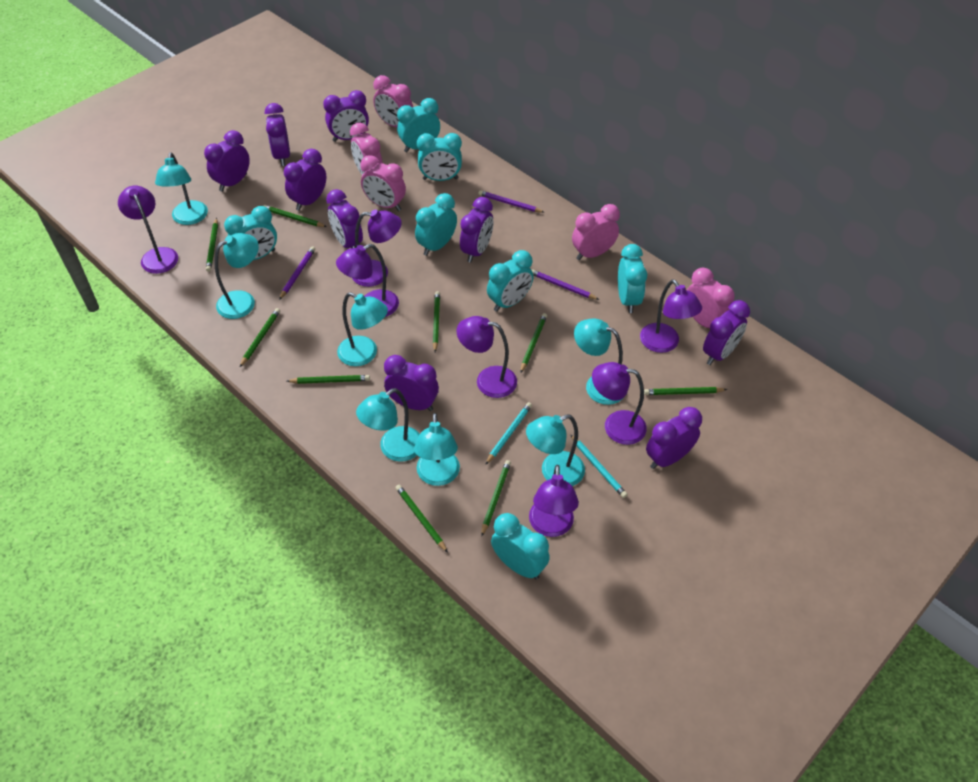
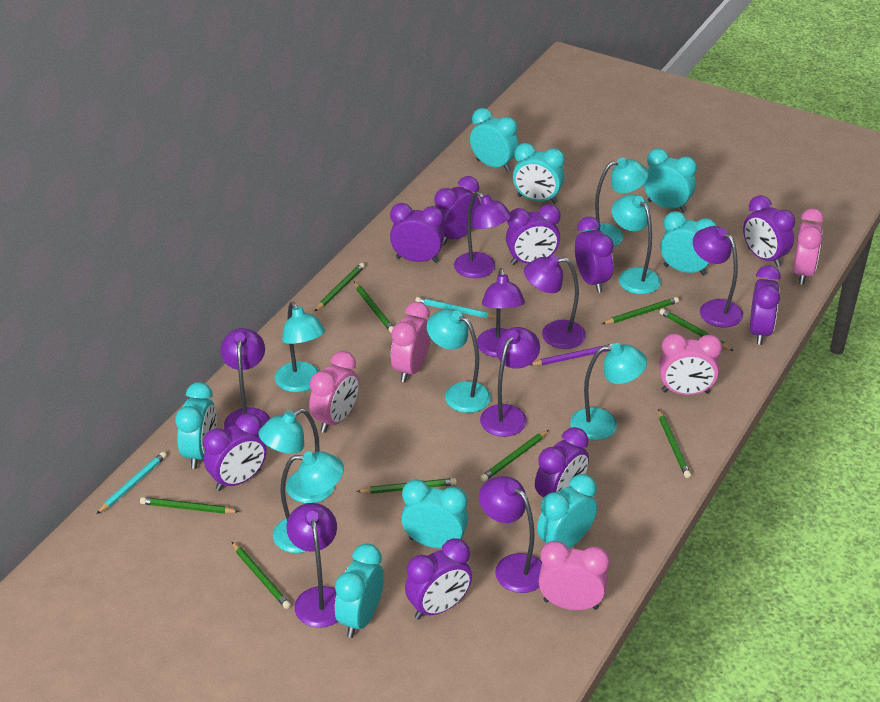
purple lamp: 7 -> 8
purple pencil: 3 -> 1
turquoise clock: 7 -> 8

